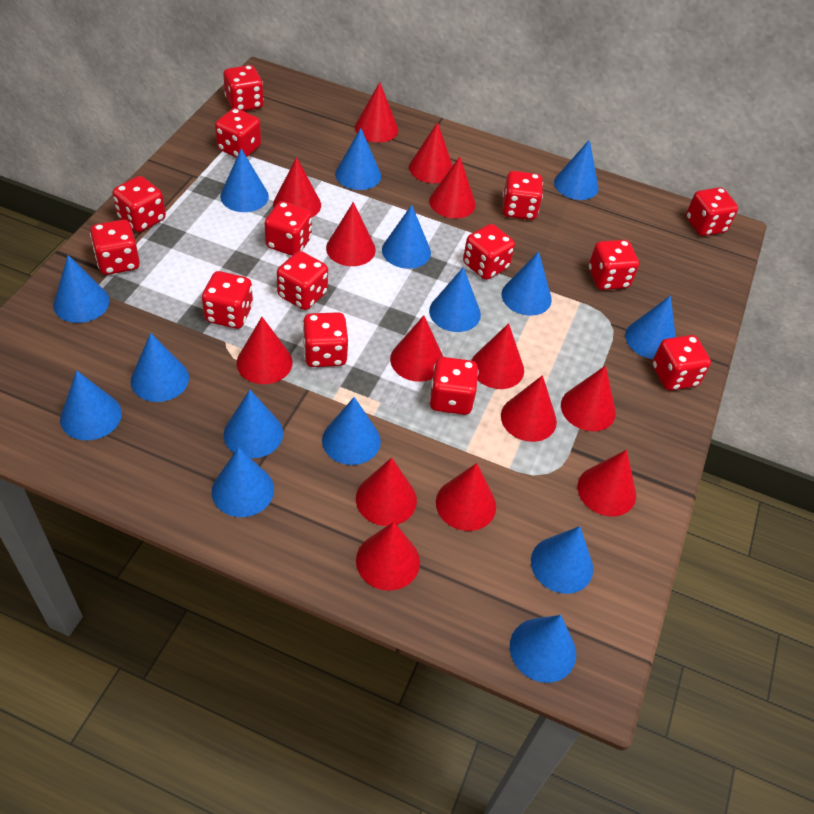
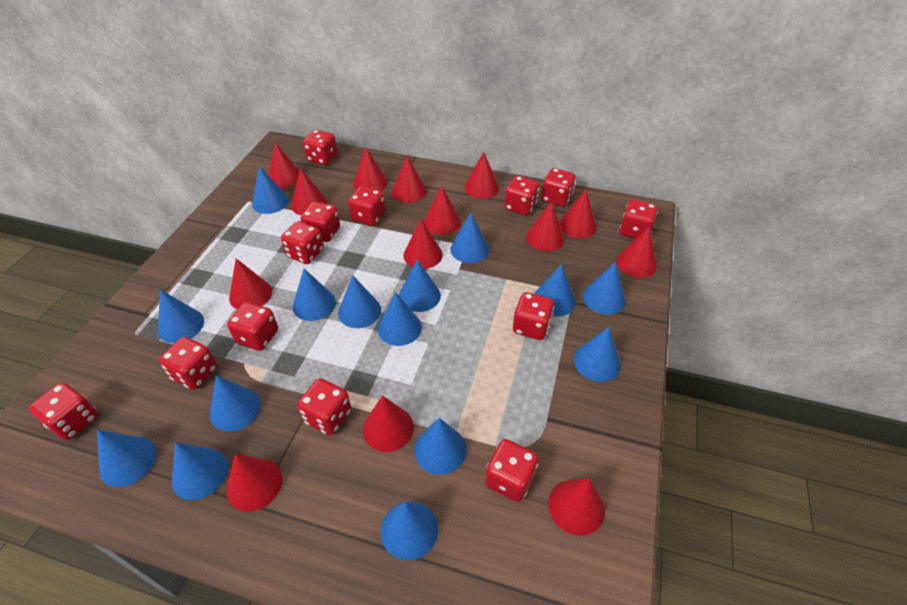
red dice: 14 -> 13

